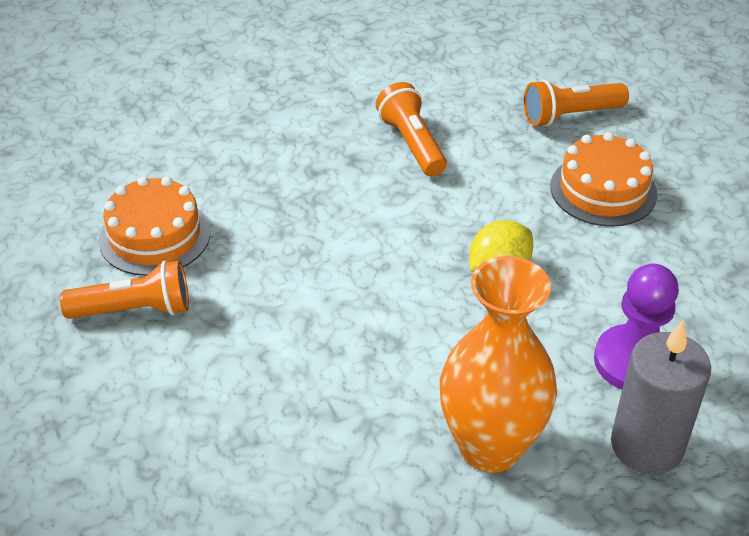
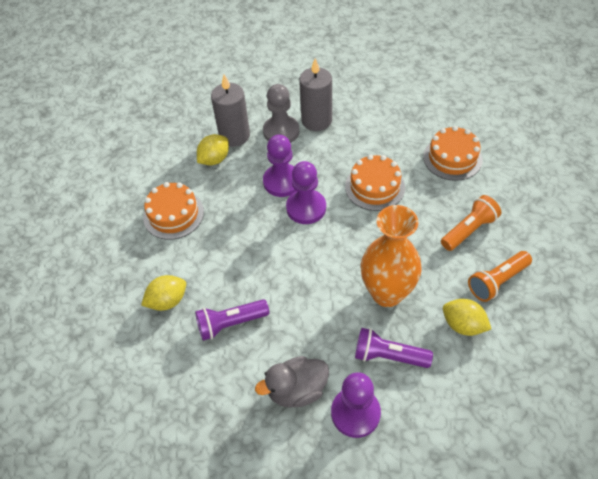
grey candle: 1 -> 2
grey duck: 0 -> 1
grey pawn: 0 -> 1
orange cake: 2 -> 3
orange flashlight: 3 -> 2
purple flashlight: 0 -> 2
purple pawn: 1 -> 3
yellow lemon: 1 -> 3

